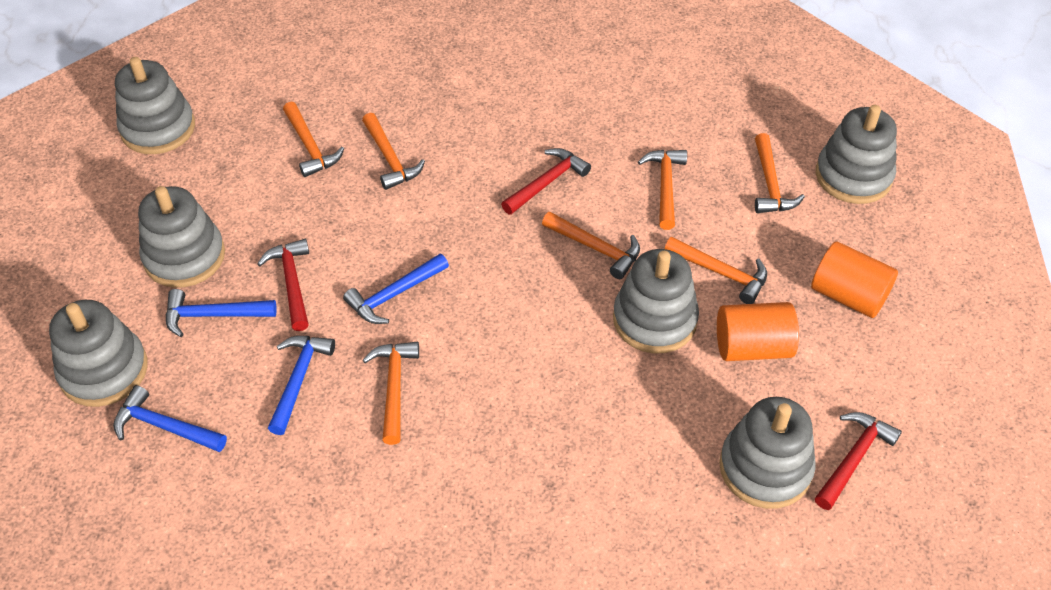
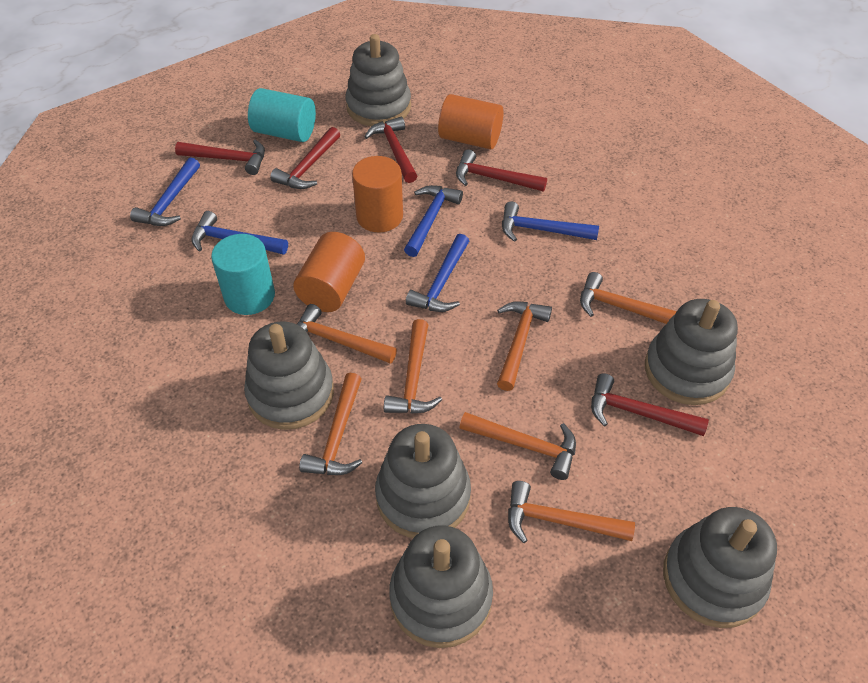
blue hammer: 4 -> 5
orange cylinder: 2 -> 3
red hammer: 3 -> 5
turquoise cylinder: 0 -> 2

